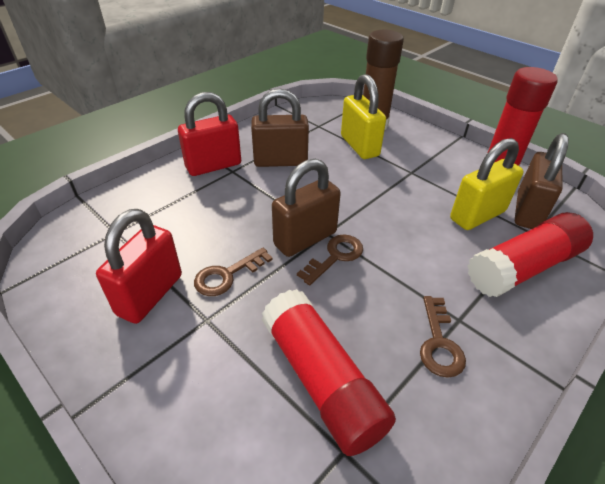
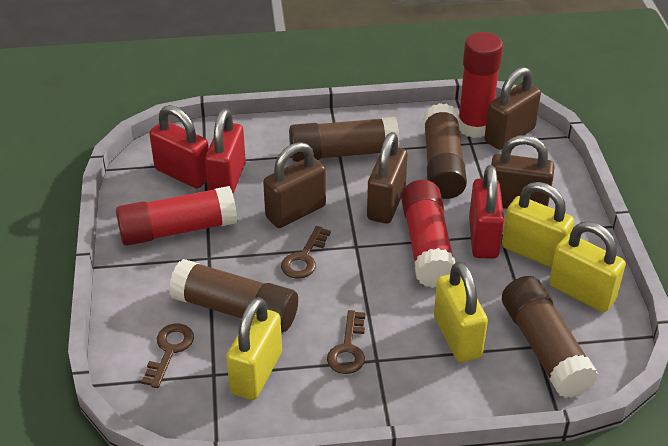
brown glue stick: 1 -> 4
brown padlock: 3 -> 4
red padlock: 2 -> 3
yellow padlock: 2 -> 4

